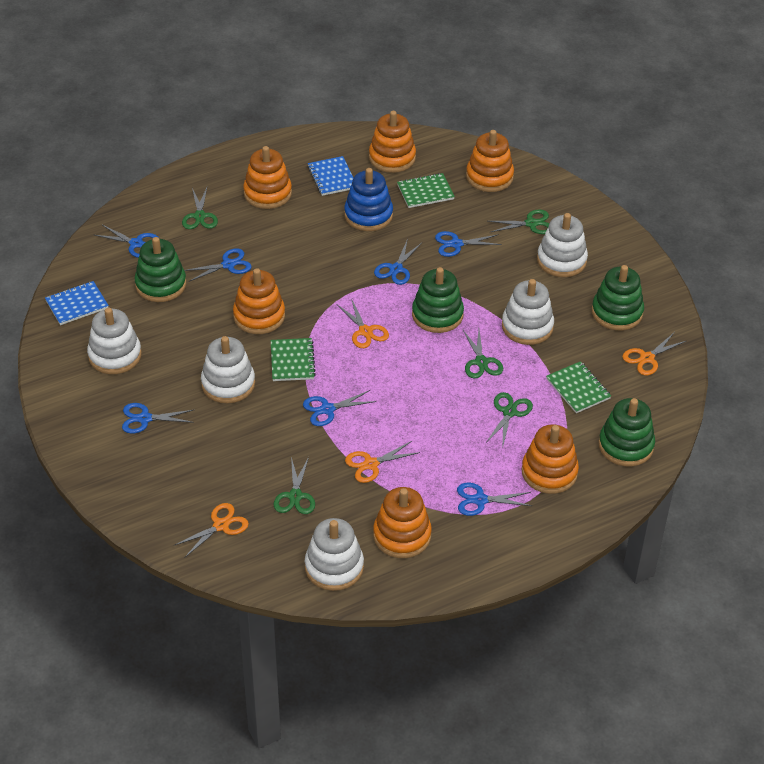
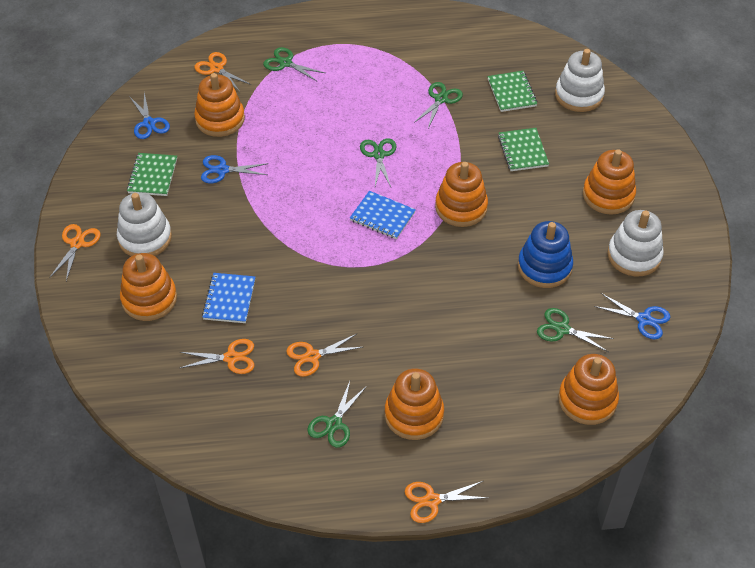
blue scissors: 7 -> 3
green stacking toy: 4 -> 0
orange scissors: 4 -> 5
white stacking toy: 5 -> 3

